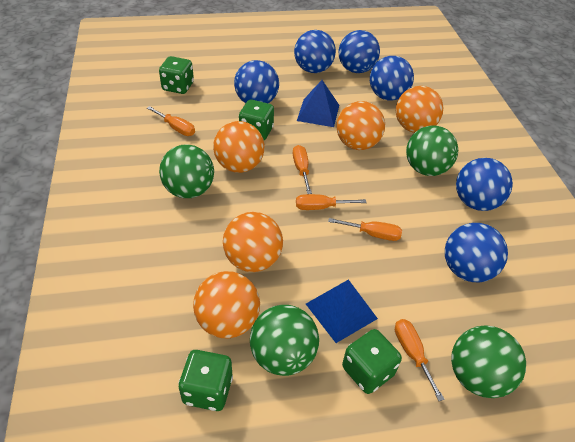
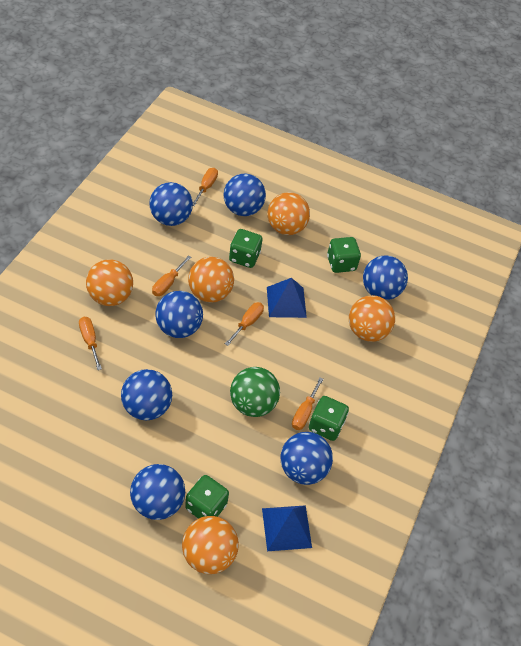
blue ball: 6 -> 7
green ball: 4 -> 1

